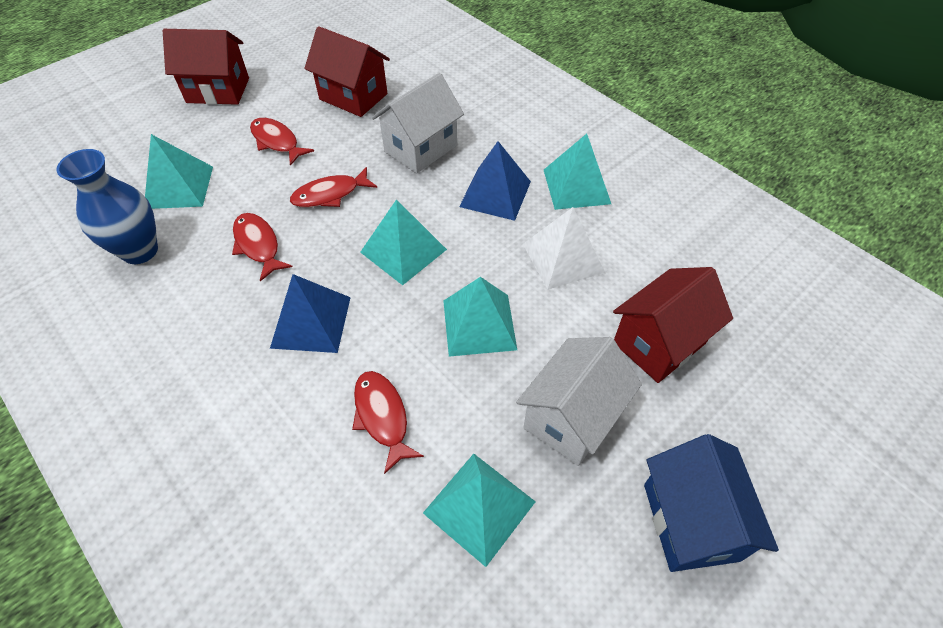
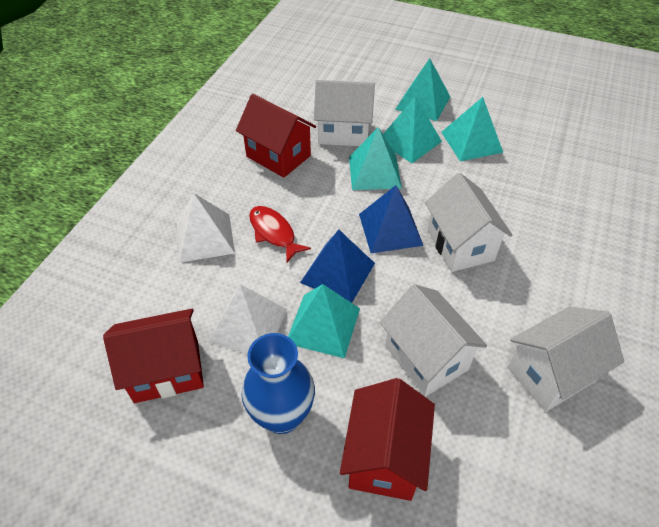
blue house: 1 -> 0
red fish: 4 -> 1
white house: 2 -> 4
white pyramid: 1 -> 2

